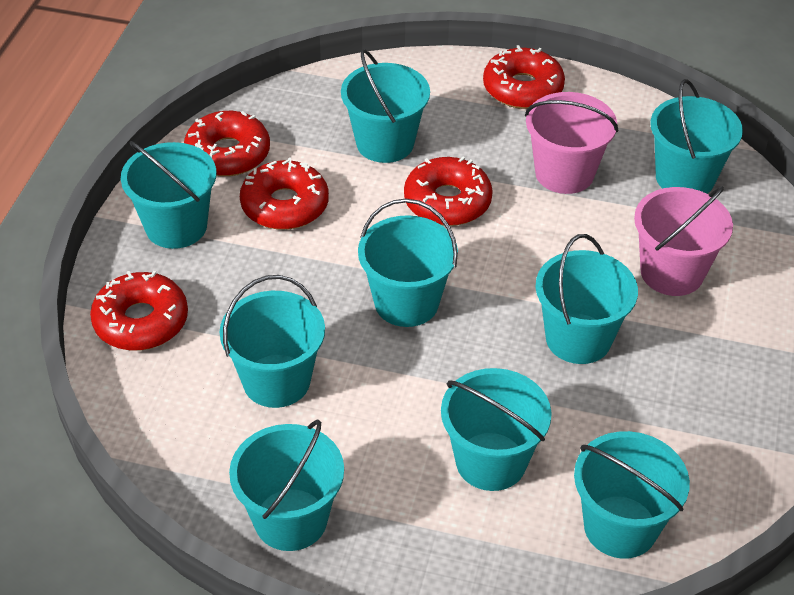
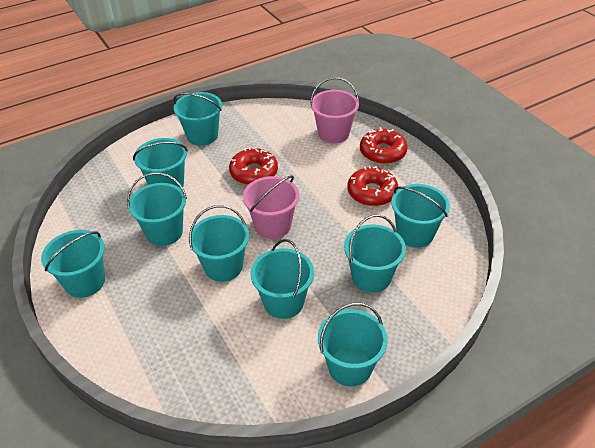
red donut: 5 -> 3

